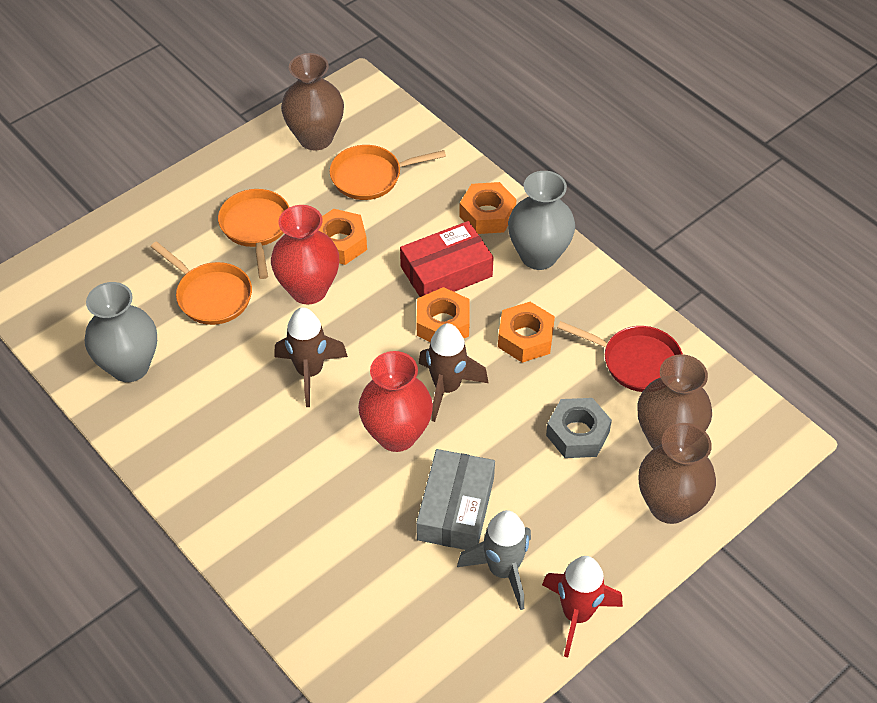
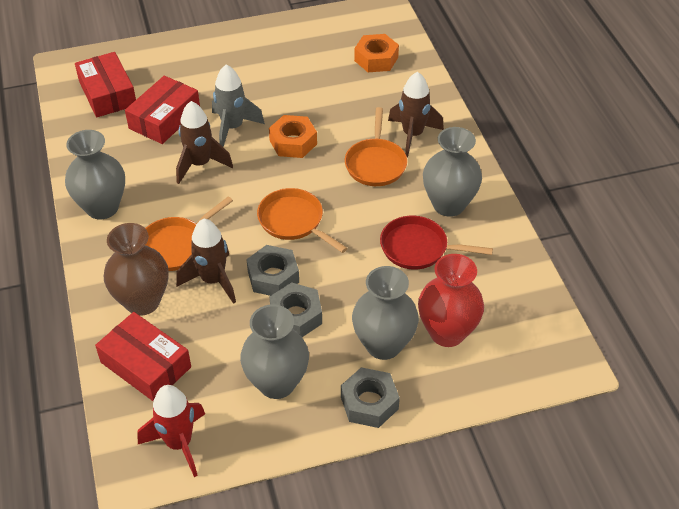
brown rocket: 2 -> 3
brown vase: 3 -> 1
grey box: 1 -> 0
grey nut: 1 -> 3
grey vase: 2 -> 4
orange nut: 4 -> 2
red box: 1 -> 3
red vase: 2 -> 1

